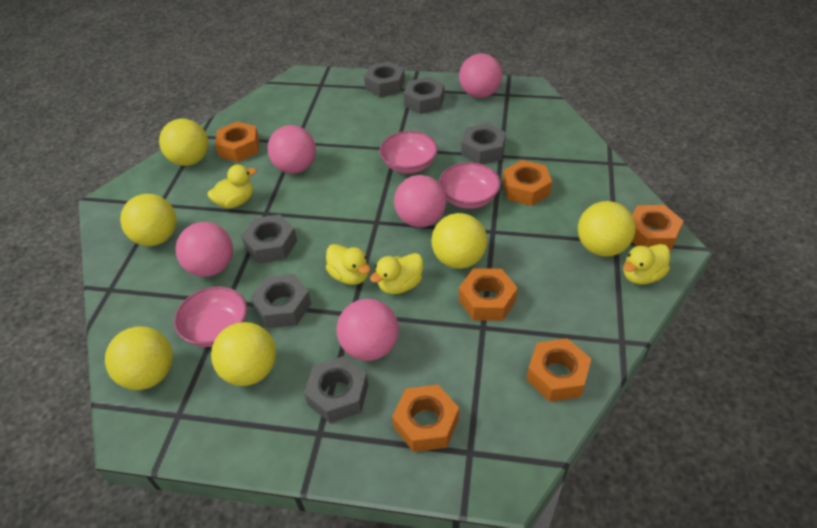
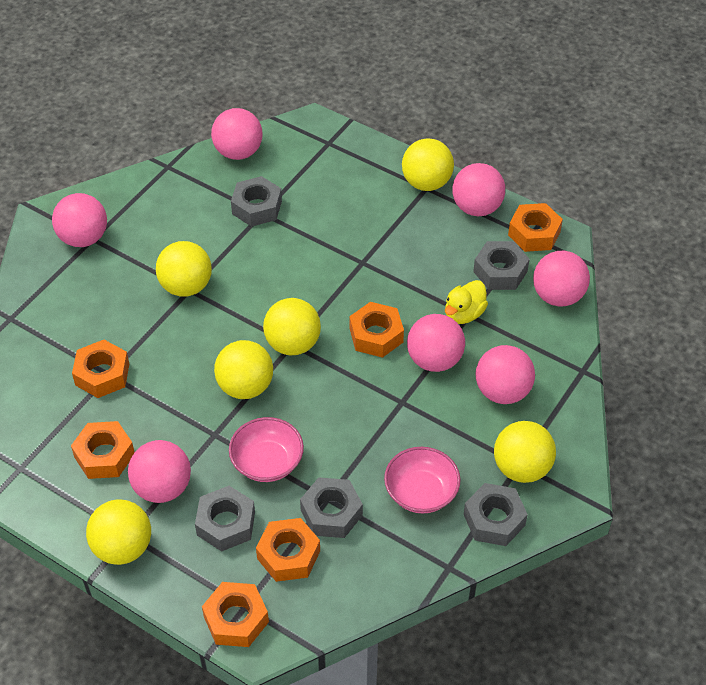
grey nut: 6 -> 5
pink ball: 5 -> 7
pink bowl: 3 -> 2
yellow duck: 4 -> 1

